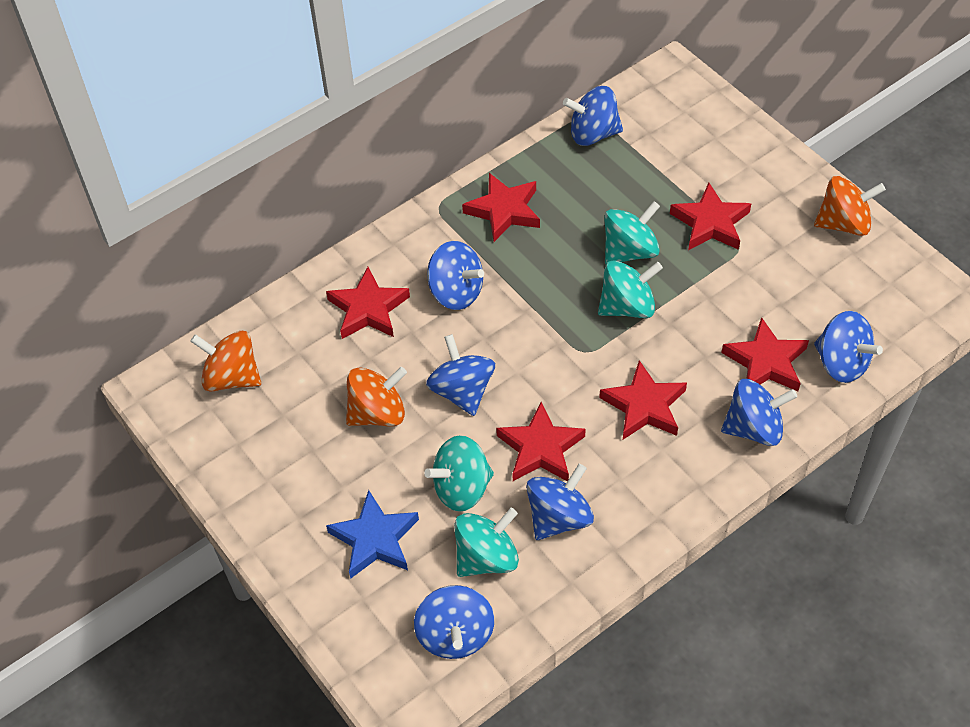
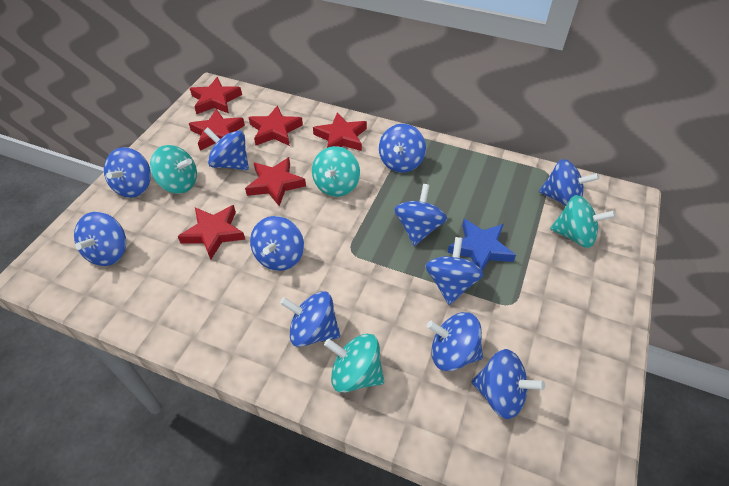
blue spinning top: 7 -> 11
orange spinning top: 3 -> 0

